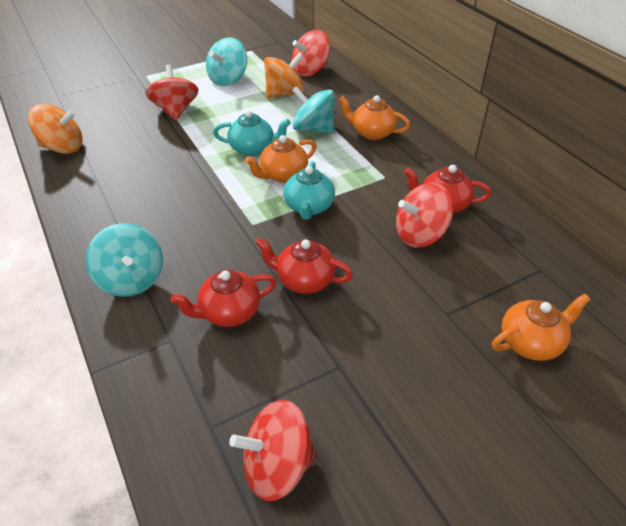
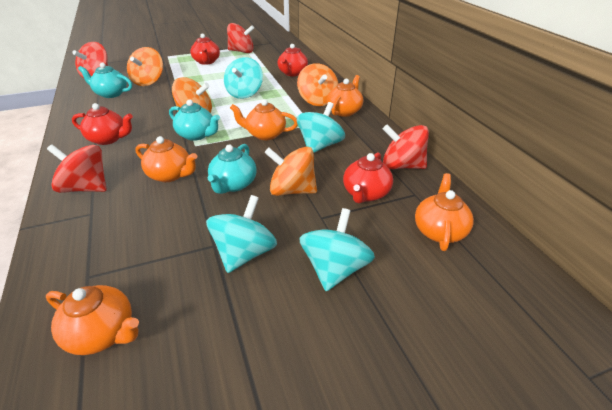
orange spinning top: 2 -> 4
orange teapot: 3 -> 5
red teapot: 3 -> 4
turquoise spinning top: 3 -> 4
turquoise teapot: 2 -> 3

